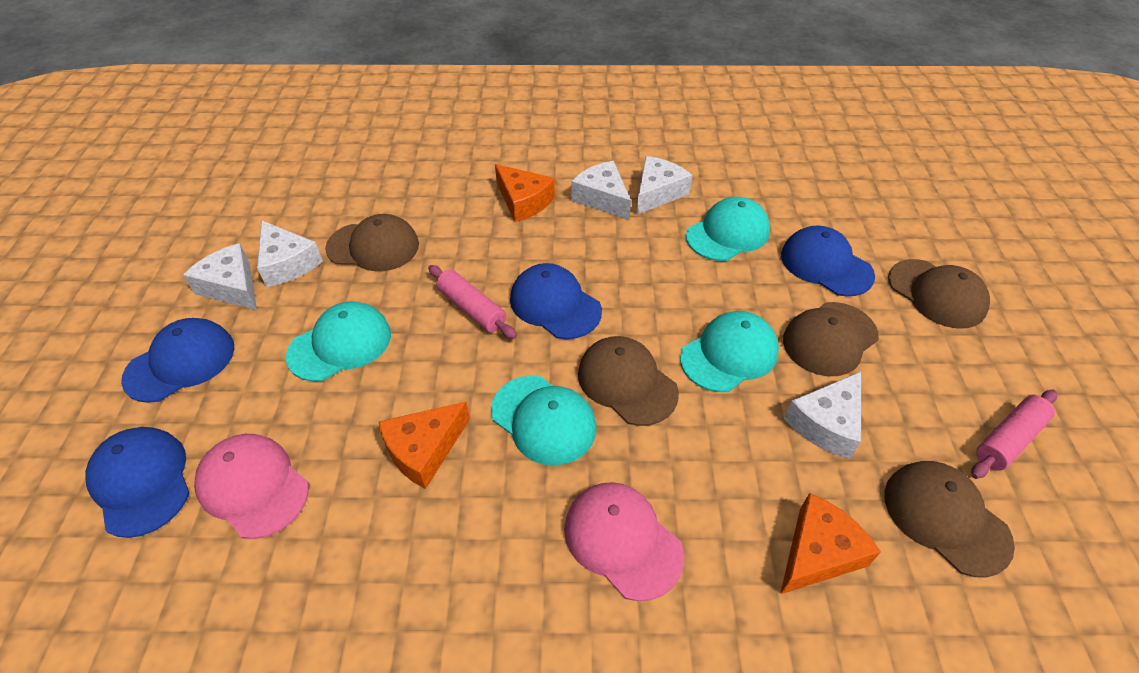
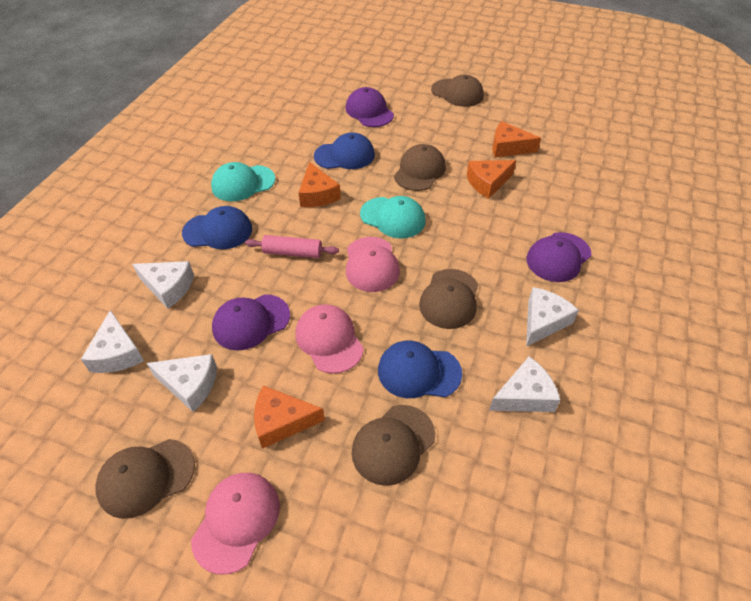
blue cap: 4 -> 3
orange cheese: 3 -> 4
pink cap: 2 -> 3
pink rolling pin: 2 -> 1
purple cap: 0 -> 3
turquoise cap: 4 -> 2

